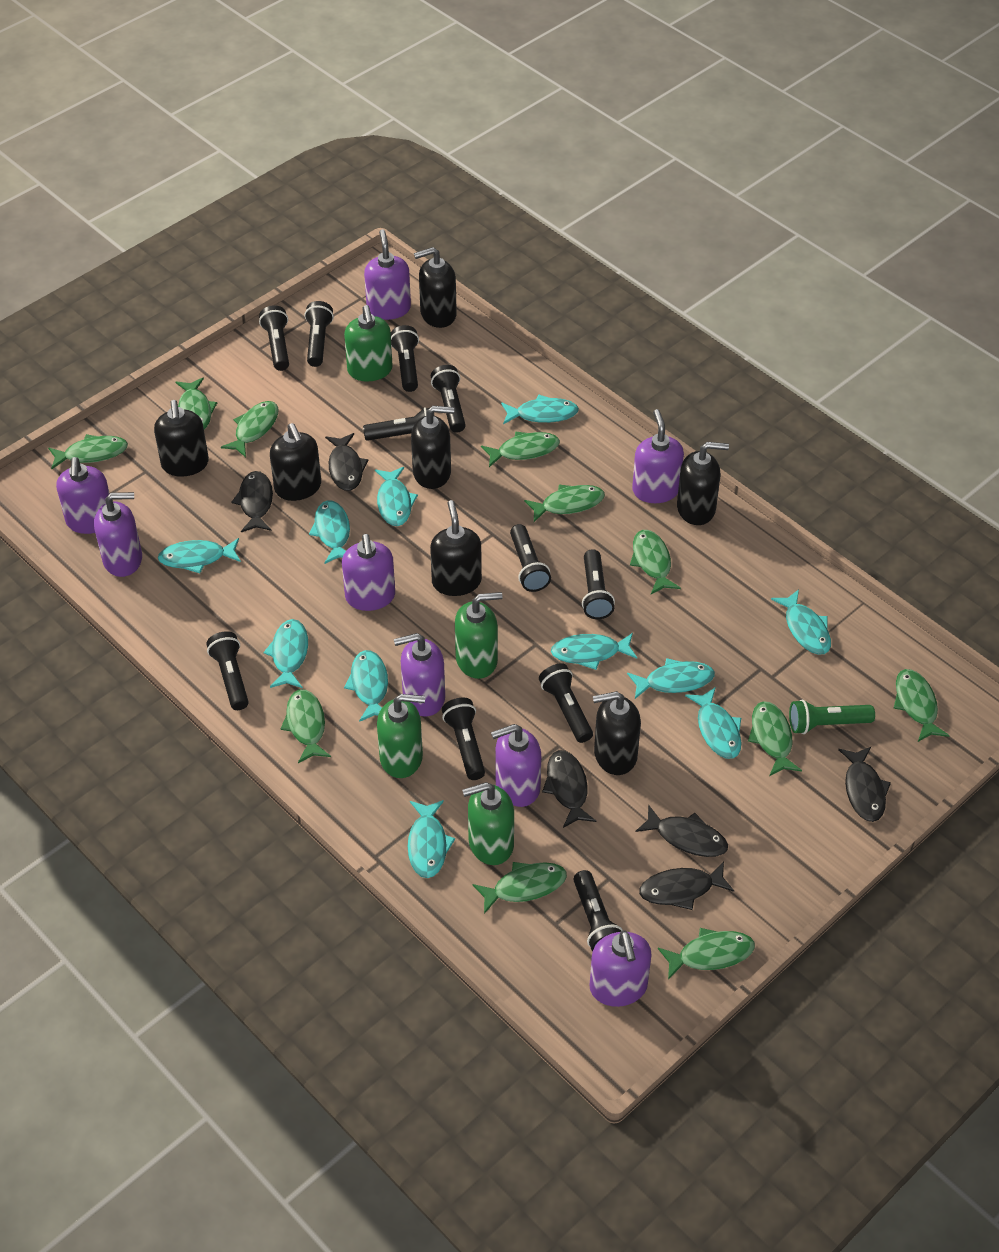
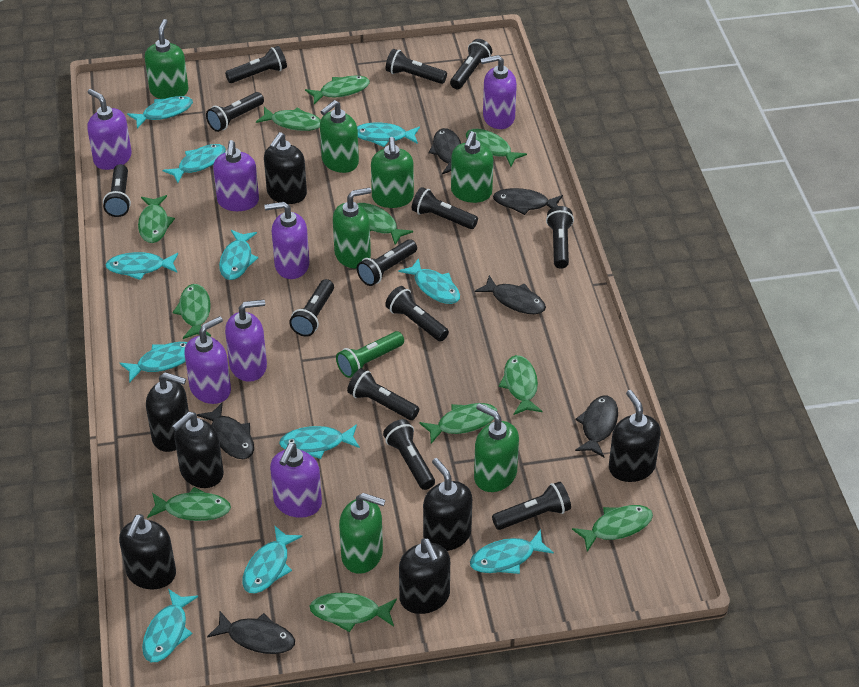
black flashlight: 11 -> 13
green soap dispenser: 4 -> 7
purple soap dispenser: 8 -> 7

